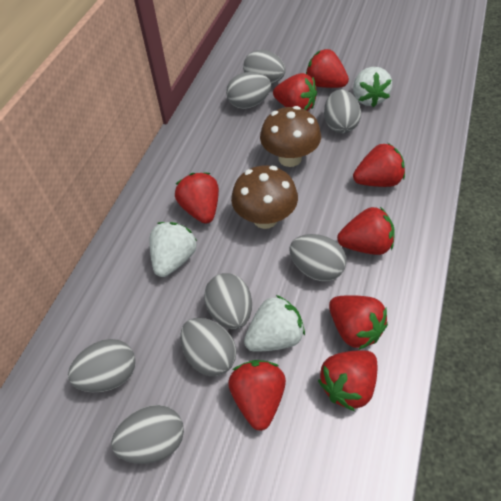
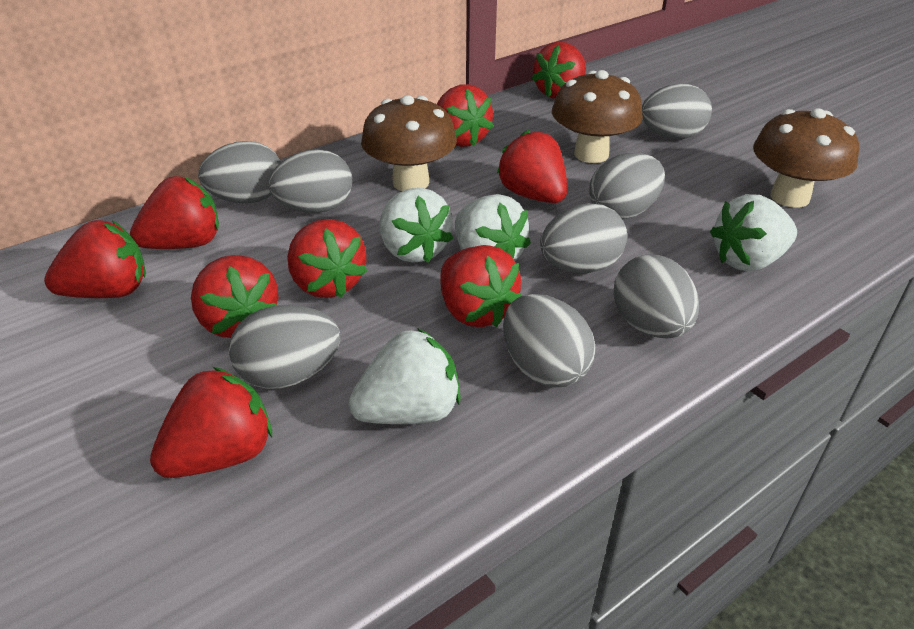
brown mushroom: 2 -> 3
red strawberry: 8 -> 9
white strawberry: 3 -> 4

